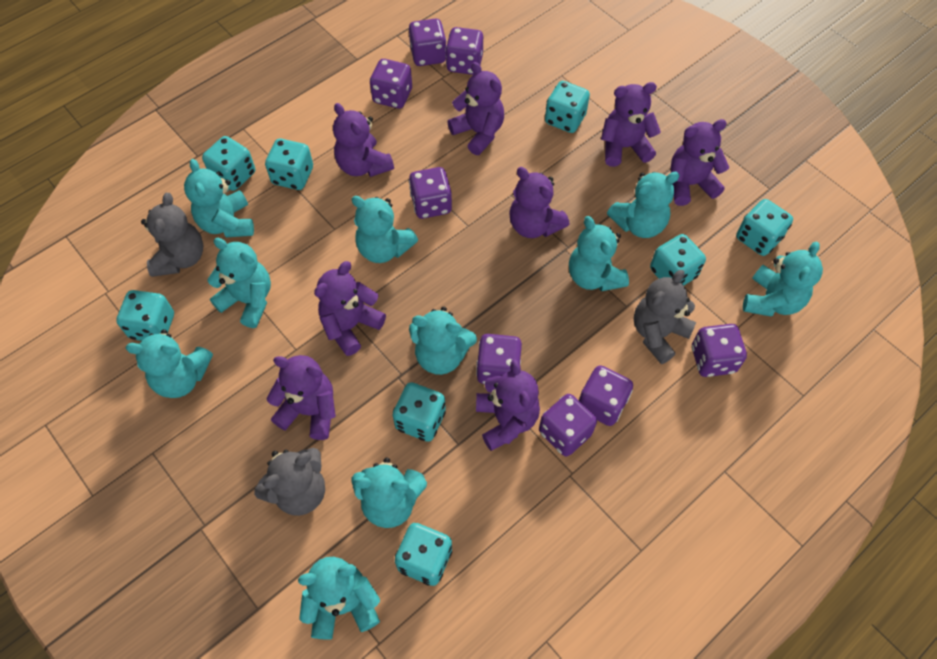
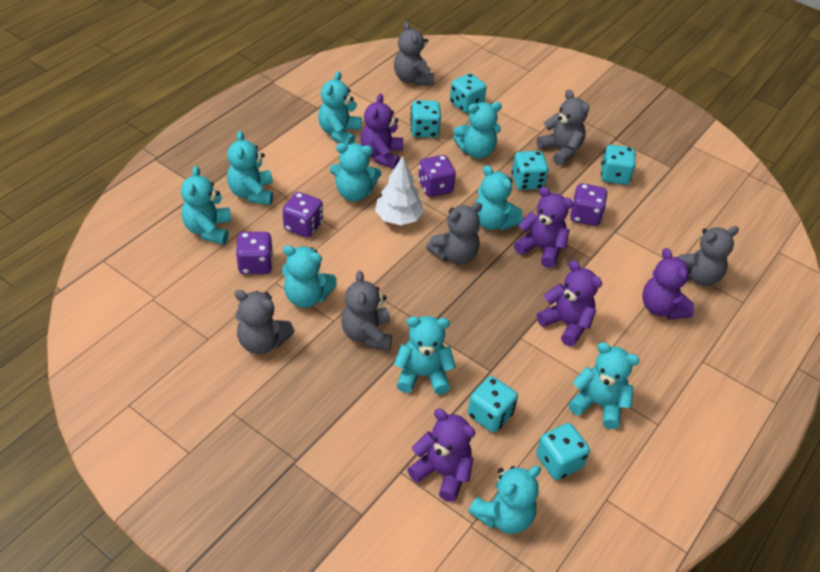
grey teddy bear: 3 -> 6
purple dice: 8 -> 4
purple teddy bear: 8 -> 5
turquoise dice: 8 -> 6
white tree: 0 -> 1

